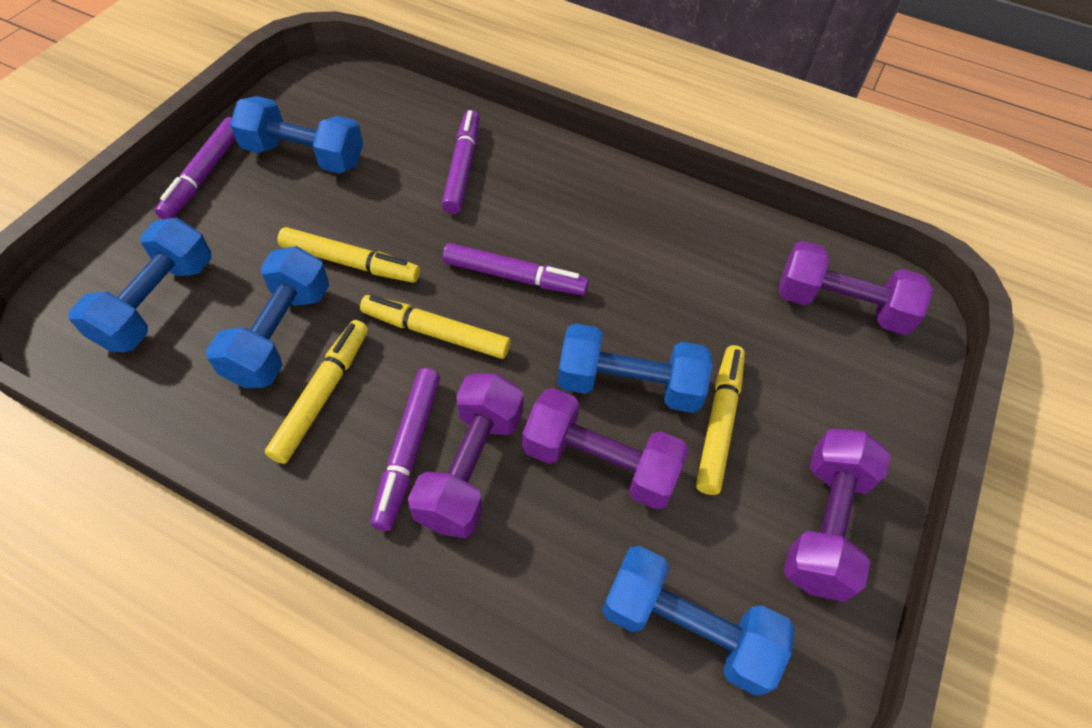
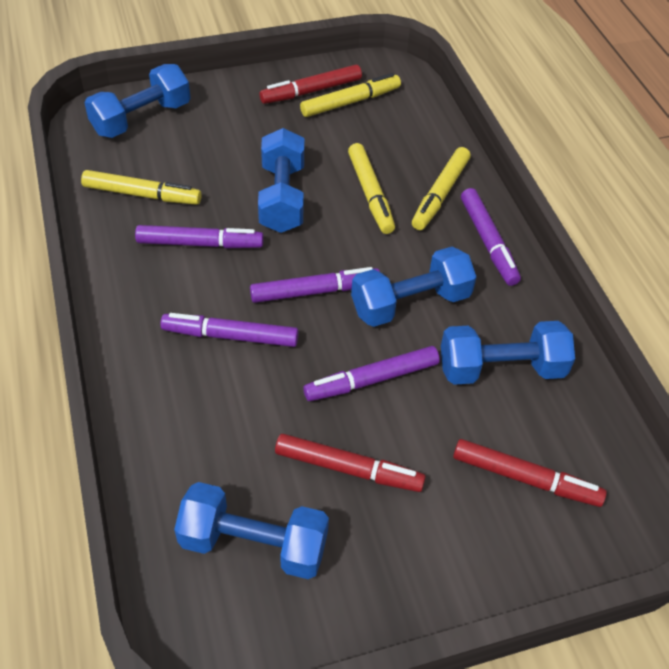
purple dumbbell: 4 -> 0
purple marker: 4 -> 5
red marker: 0 -> 3

